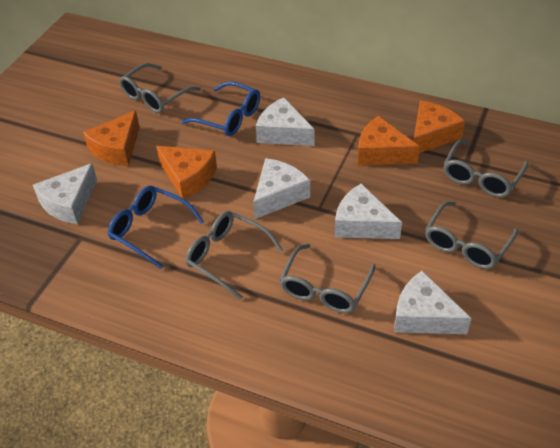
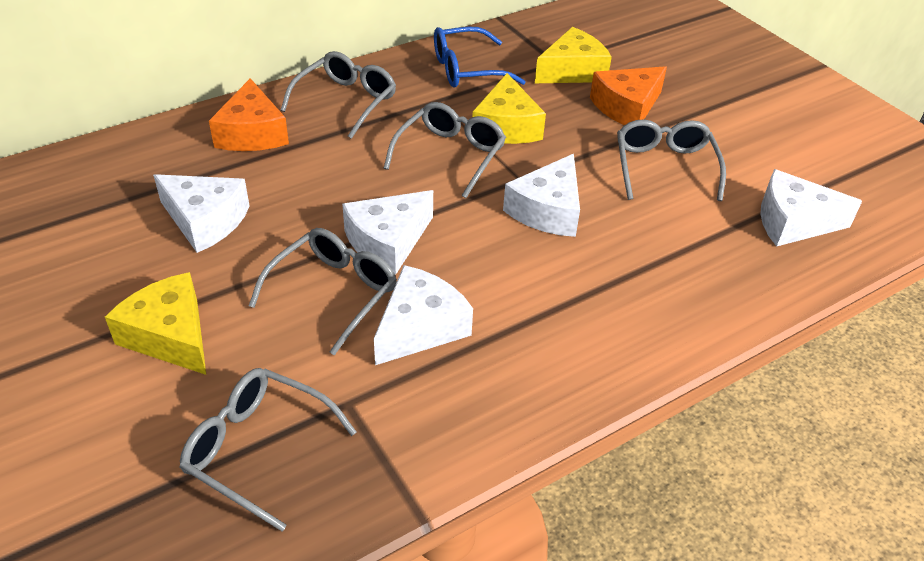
blue glasses: 2 -> 1
orange cheese: 4 -> 2
yellow cheese: 0 -> 3

